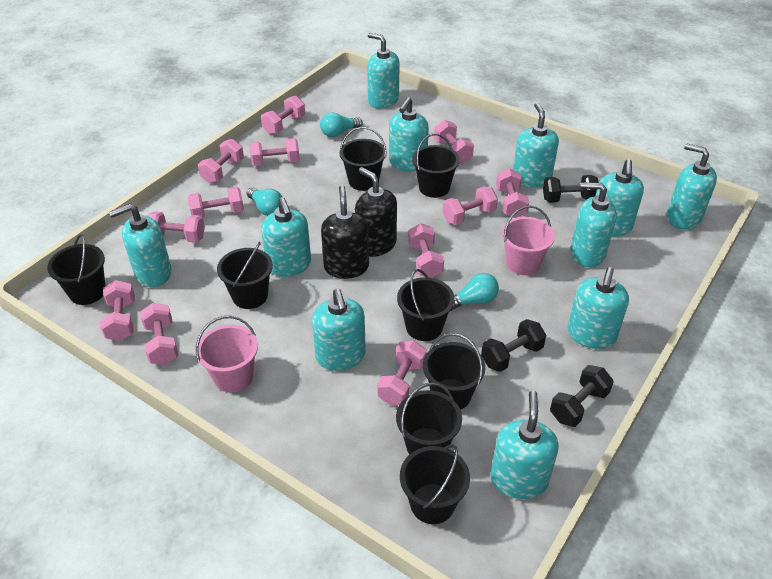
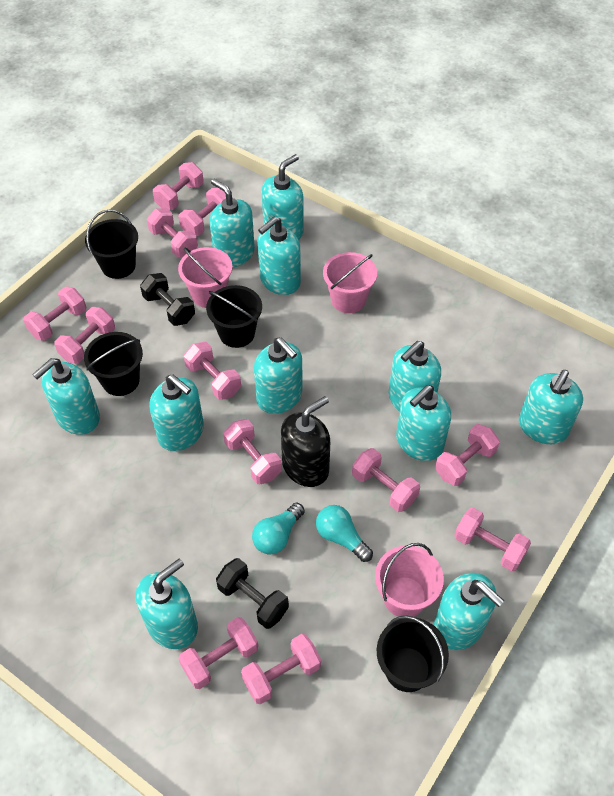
black bucket: 8 -> 4
black dumbbell: 3 -> 2
black soap dispenser: 2 -> 1
pink bucket: 2 -> 3
turquoise light bulb: 3 -> 2

